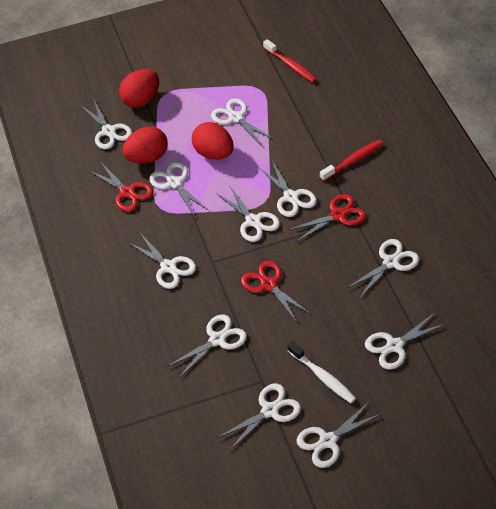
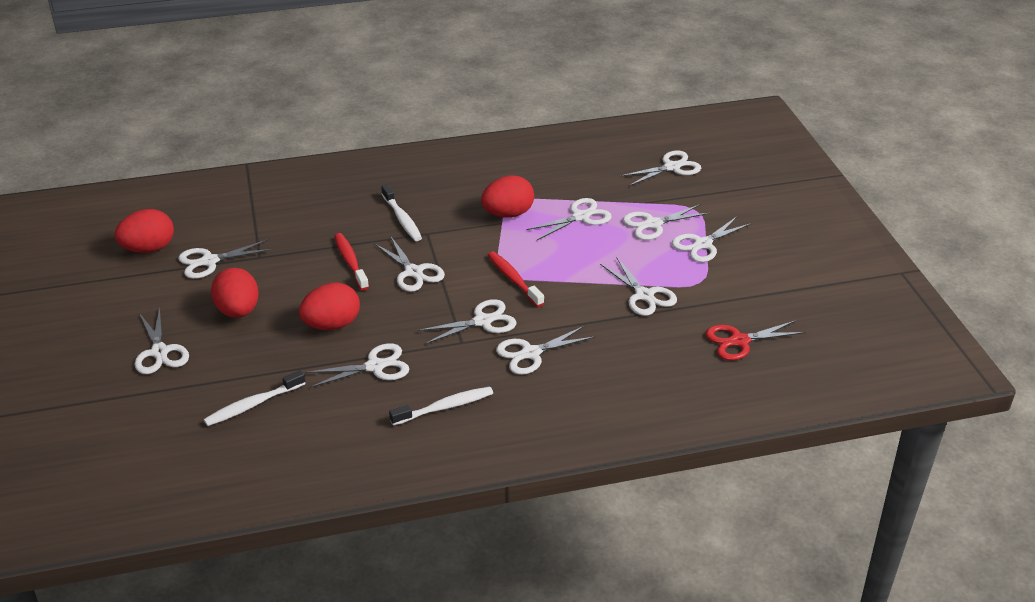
red egg: 3 -> 4
red scissors: 3 -> 1
white toothbrush: 1 -> 3

